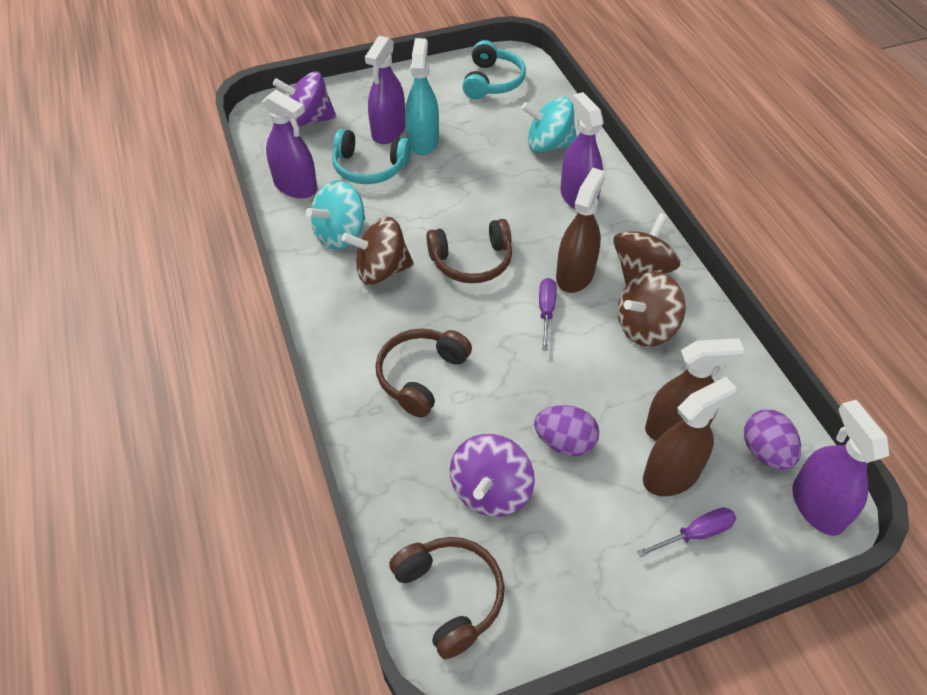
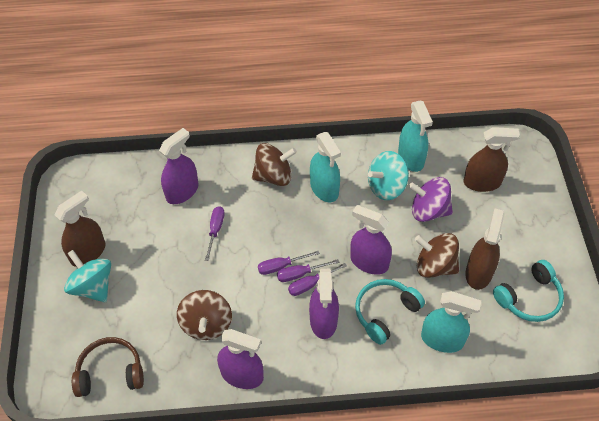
brown headphones: 3 -> 1
purple egg: 2 -> 0
purple screwdriver: 2 -> 4
purple spinning top: 2 -> 1
turquoise spray bottle: 1 -> 3

